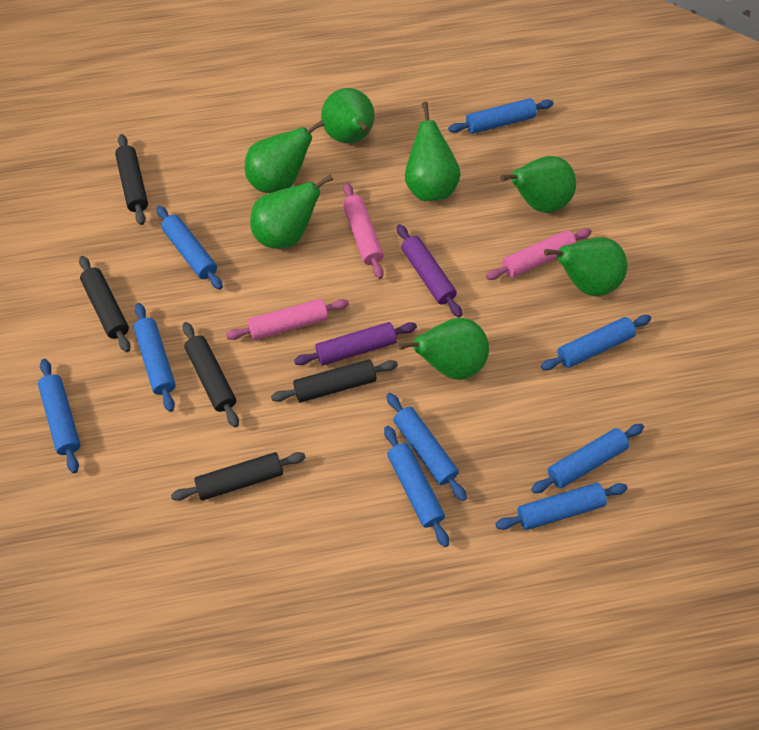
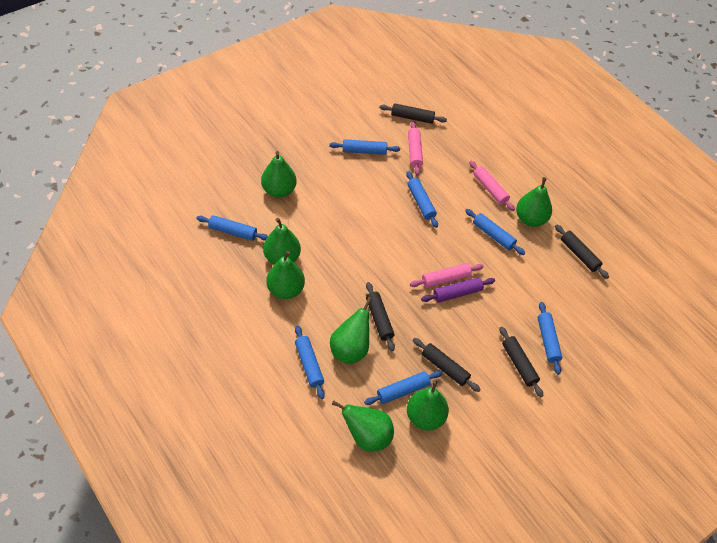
blue rolling pin: 9 -> 7
purple rolling pin: 2 -> 1

